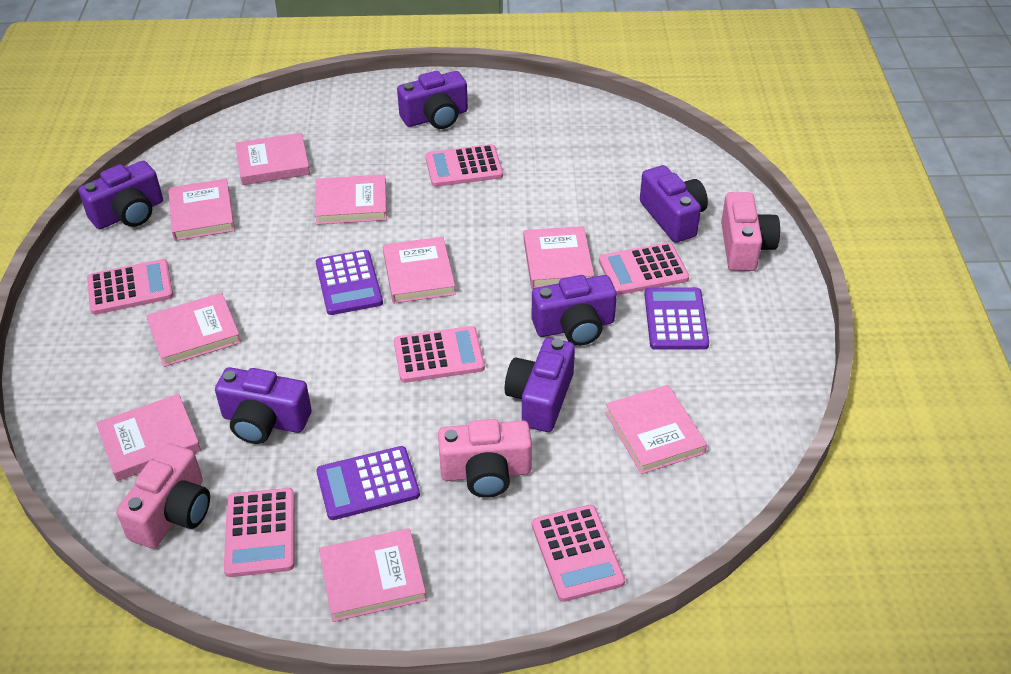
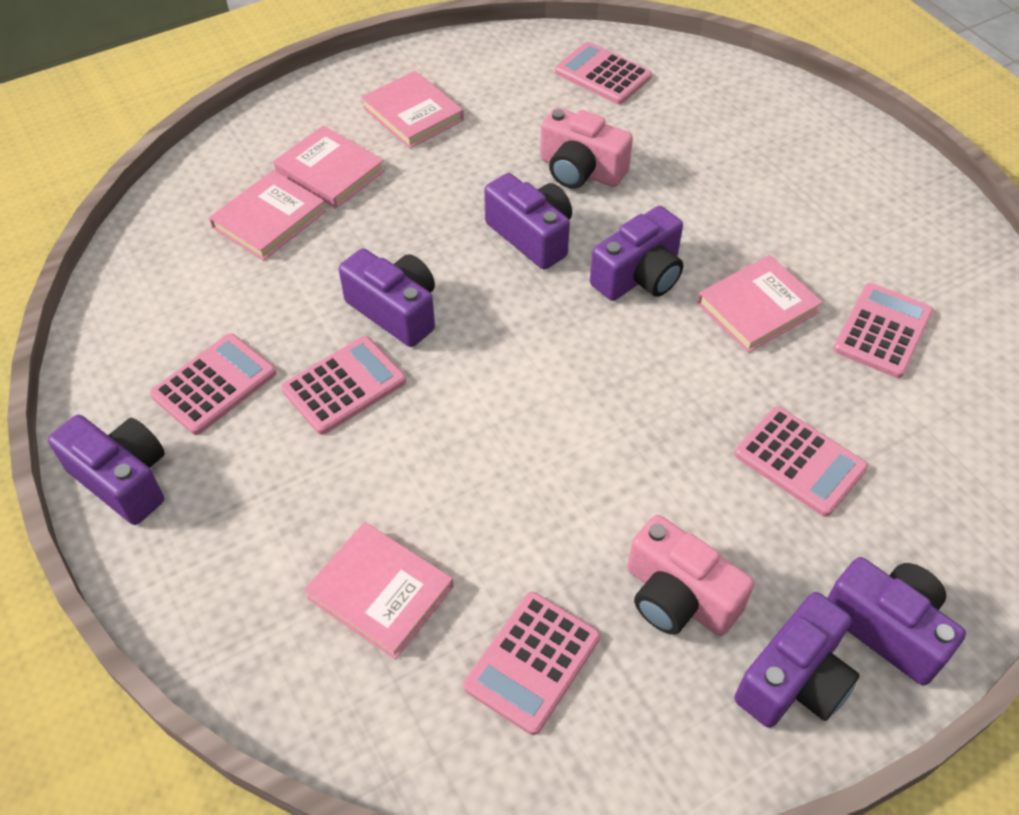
pink book: 9 -> 5
pink camera: 3 -> 2
purple calculator: 3 -> 0

